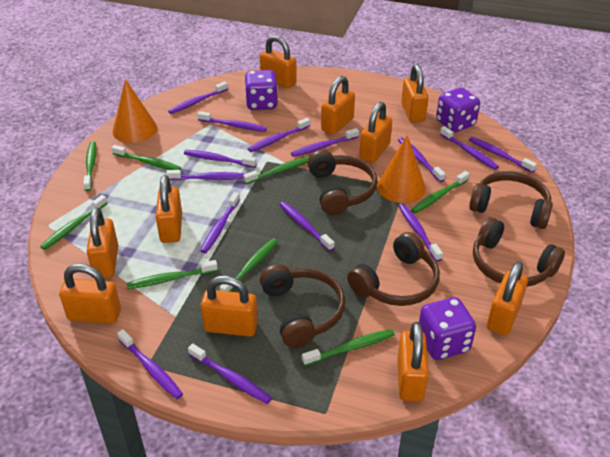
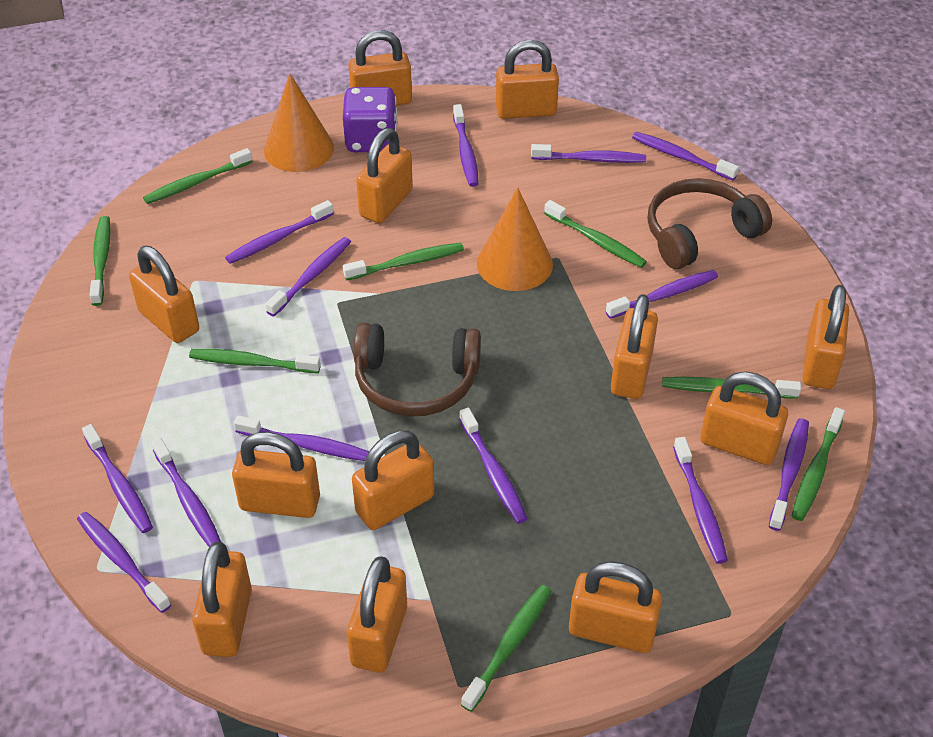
brown headphones: 5 -> 2
orange padlock: 10 -> 12
purple dice: 3 -> 1
purple toothbrush: 14 -> 13

